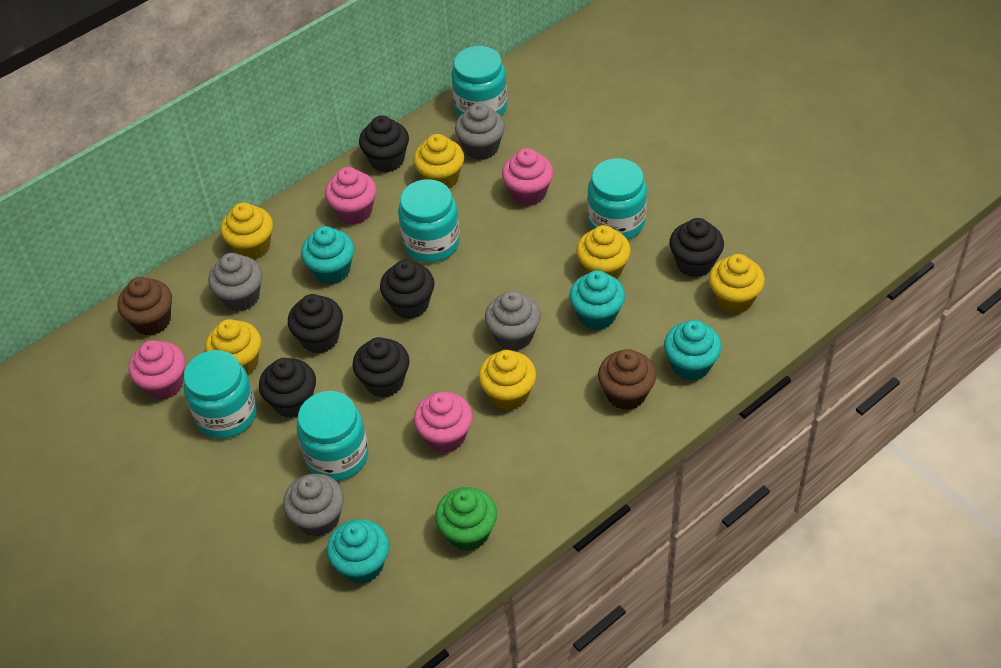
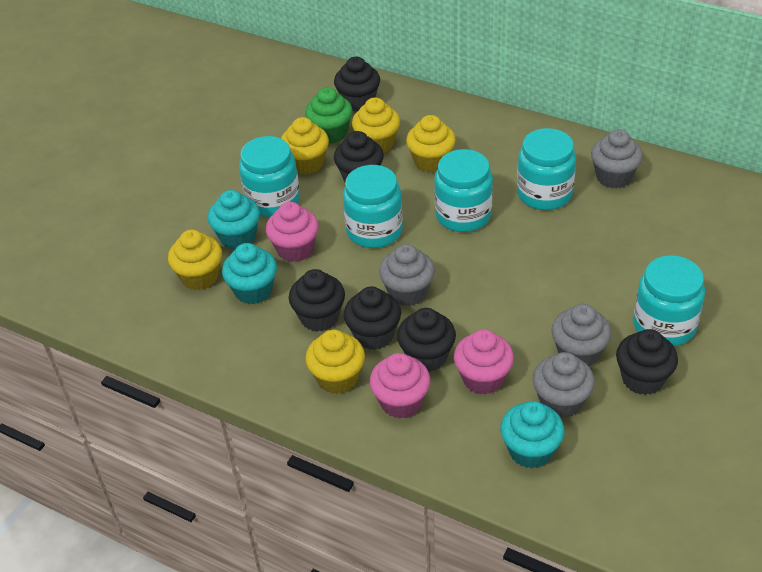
brown cupcake: 2 -> 0
pink cupcake: 4 -> 3
turquoise cupcake: 4 -> 3
yellow cupcake: 6 -> 5

